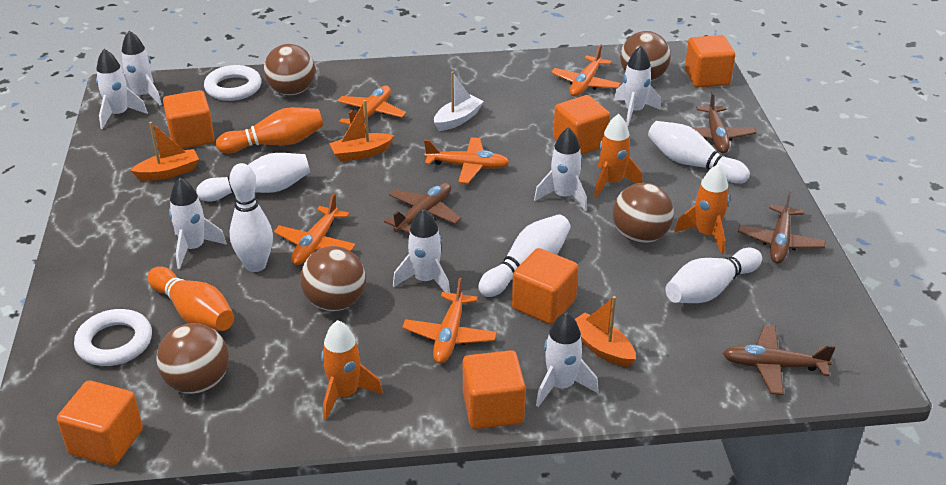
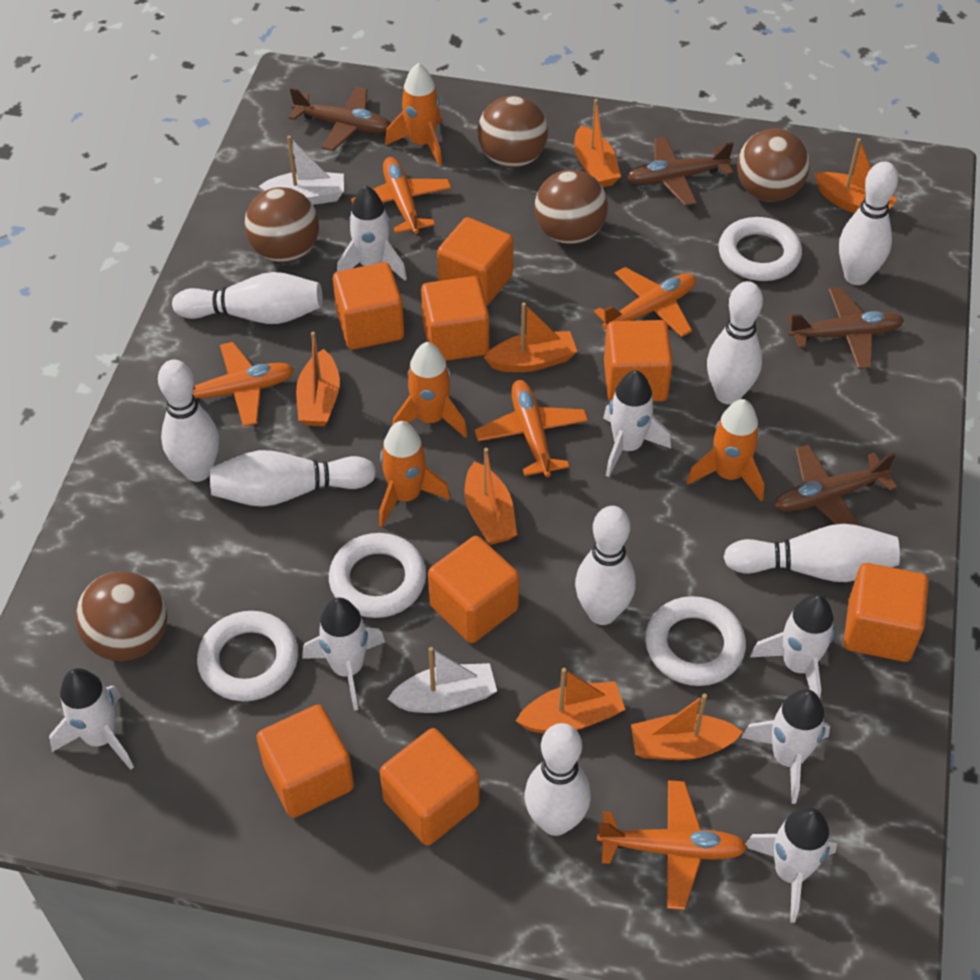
orange boat: 3 -> 7
orange bowling pin: 2 -> 0
orange cube: 6 -> 8
orange rocket: 3 -> 4
white boat: 1 -> 2
white bowling pin: 5 -> 8
white ring: 2 -> 4

